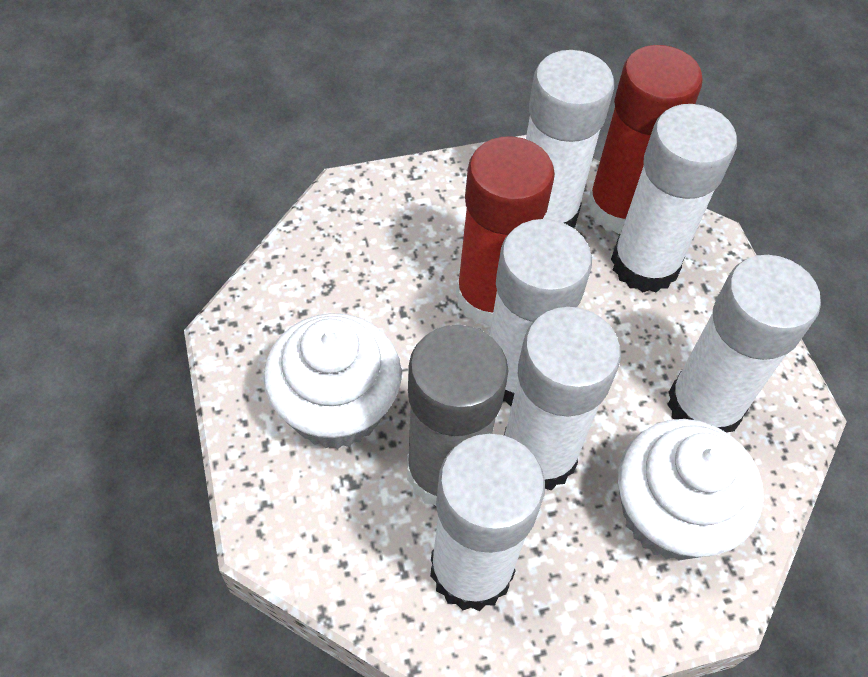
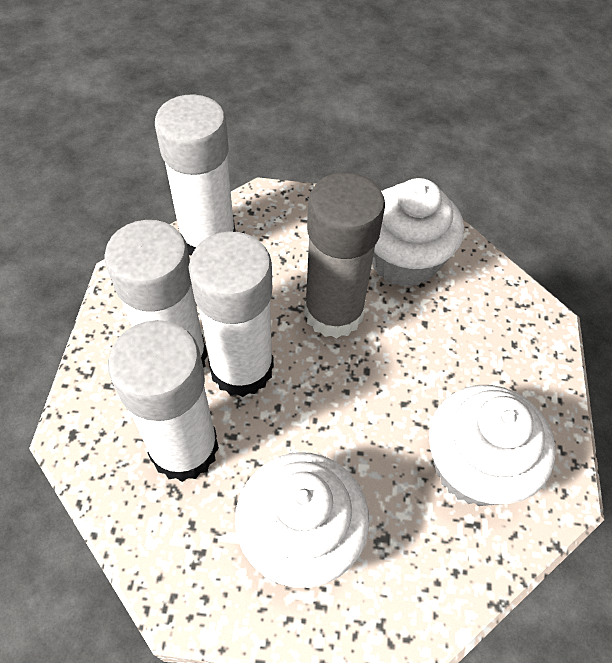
red glue stick: 2 -> 0
white cupcake: 2 -> 3
white glue stick: 6 -> 4

